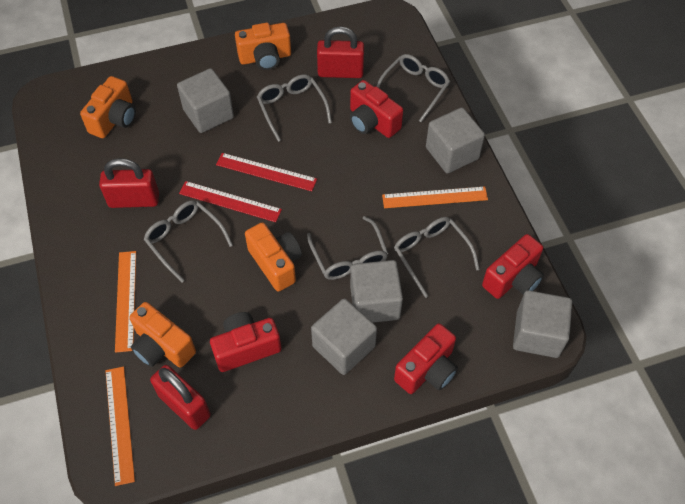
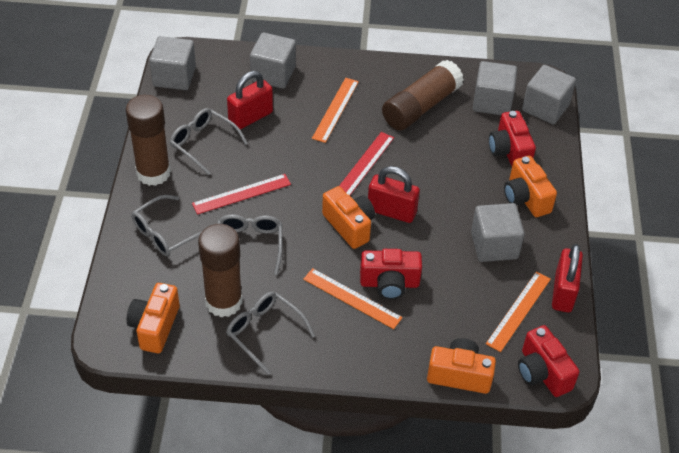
brown glue stick: 0 -> 3
grey glasses: 5 -> 4
red camera: 4 -> 3

